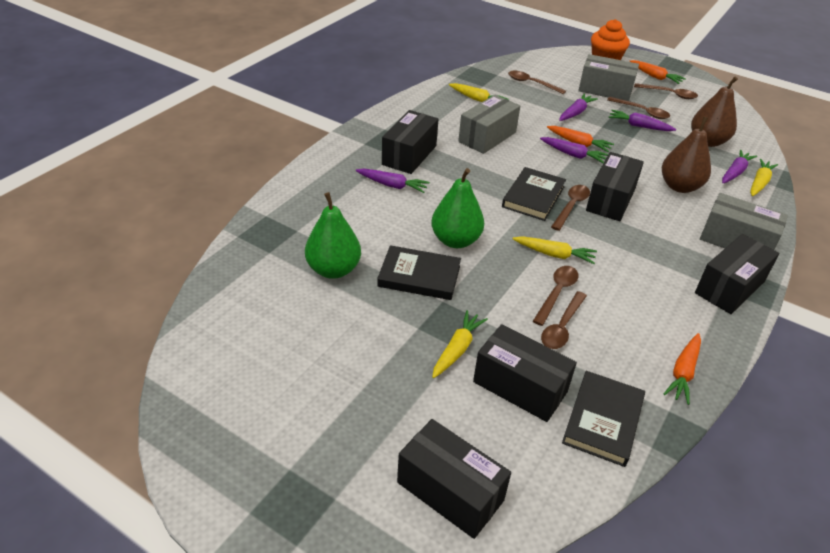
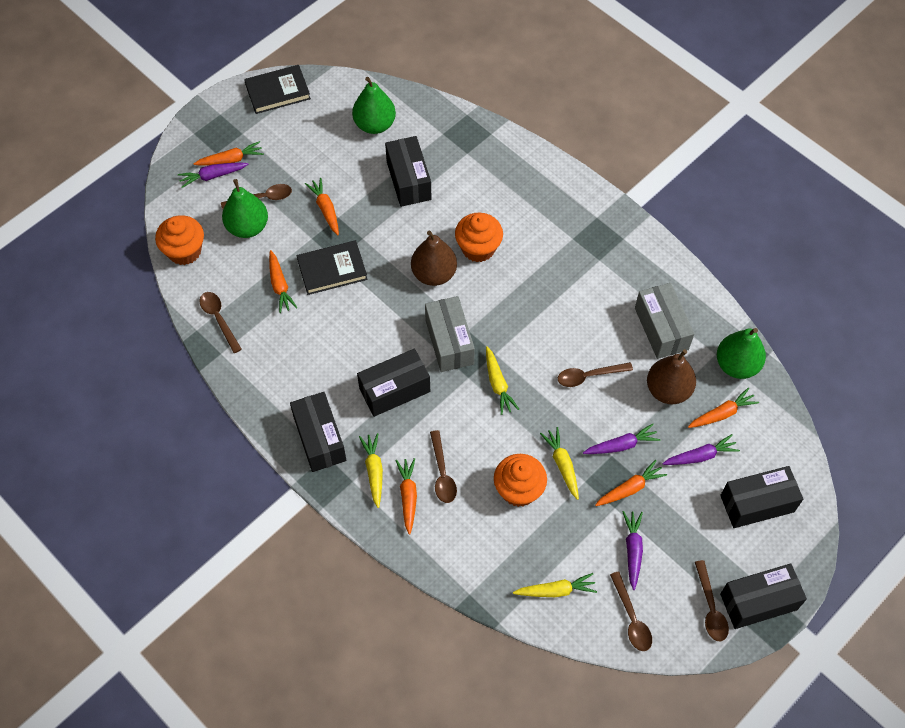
black book: 3 -> 2
green pear: 2 -> 3
grey box: 3 -> 2
orange carrot: 3 -> 6
orange cupcake: 1 -> 3
purple carrot: 5 -> 4

